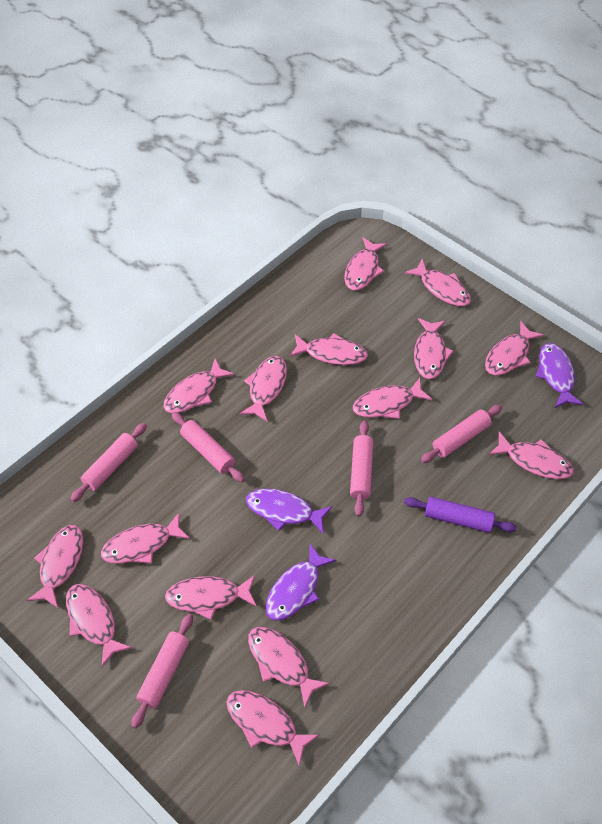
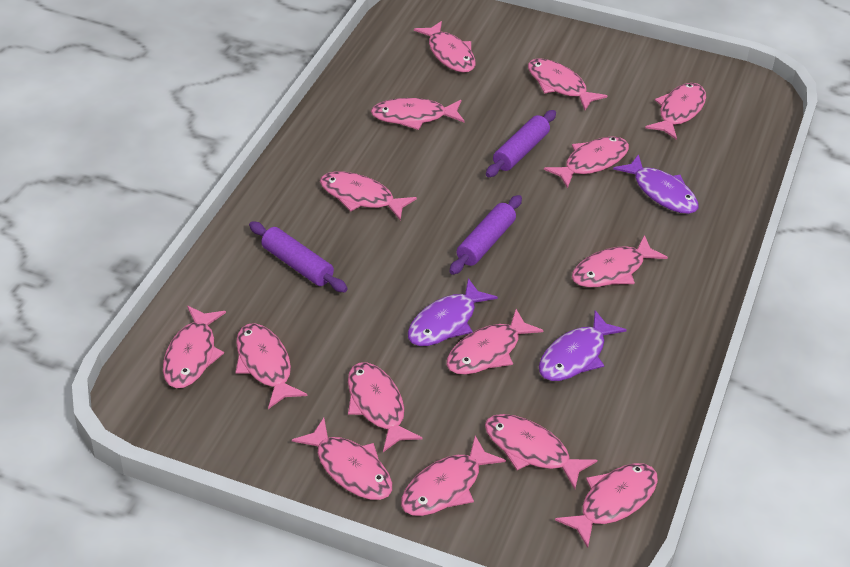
pink rolling pin: 5 -> 0
purple rolling pin: 1 -> 3

